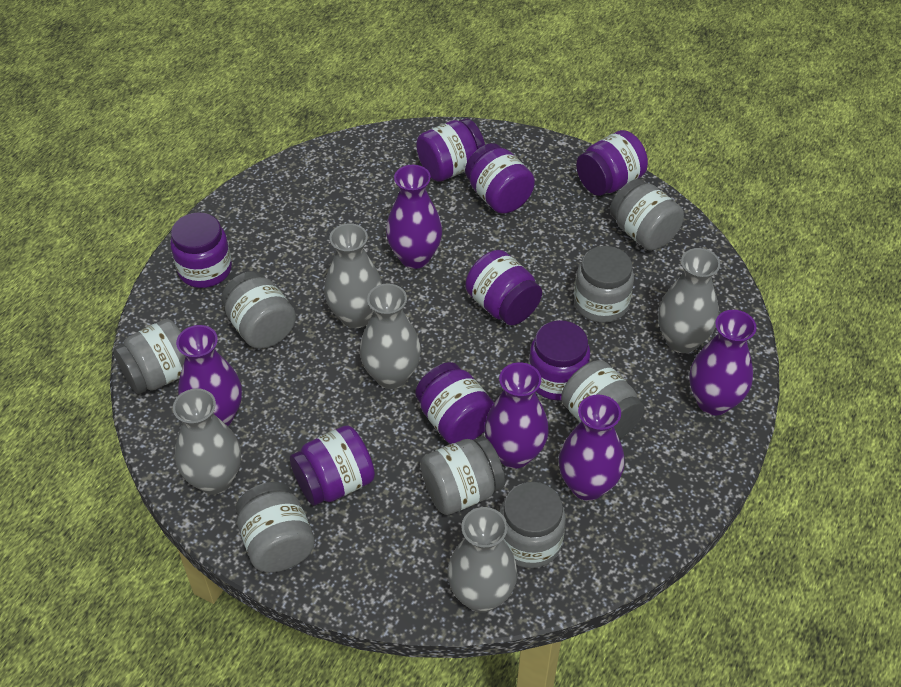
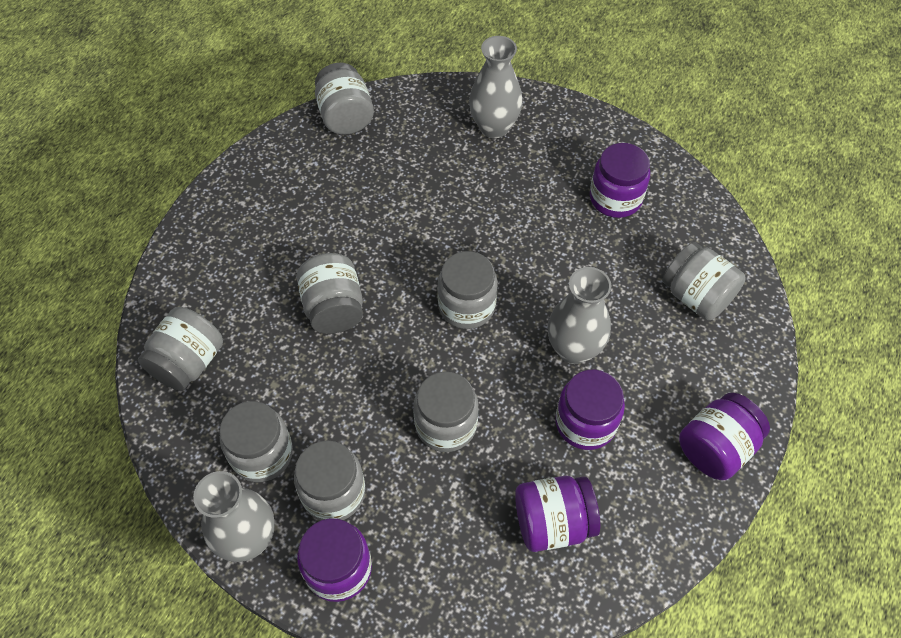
grey vase: 5 -> 3
purple jar: 8 -> 5
purple vase: 5 -> 0

